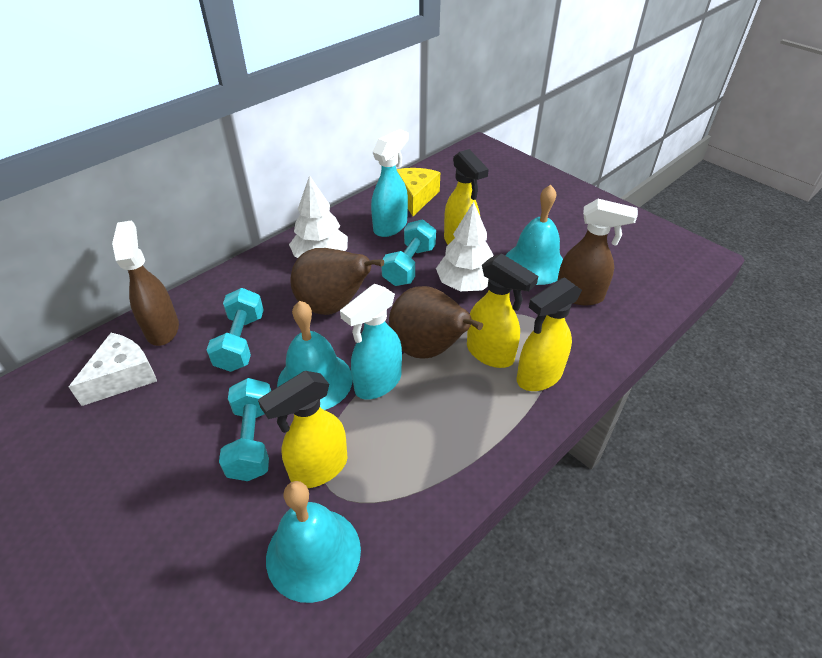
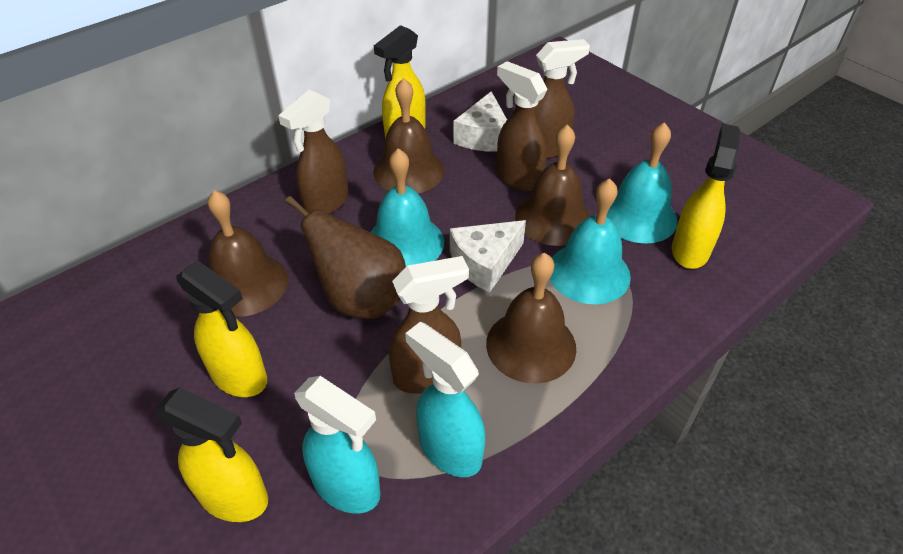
brown bell: 0 -> 4
brown pear: 2 -> 1
brown spray bottle: 2 -> 4
turquoise dumbbell: 3 -> 0
white cheese: 1 -> 2
white tree: 2 -> 0
yellow cheese: 1 -> 0

